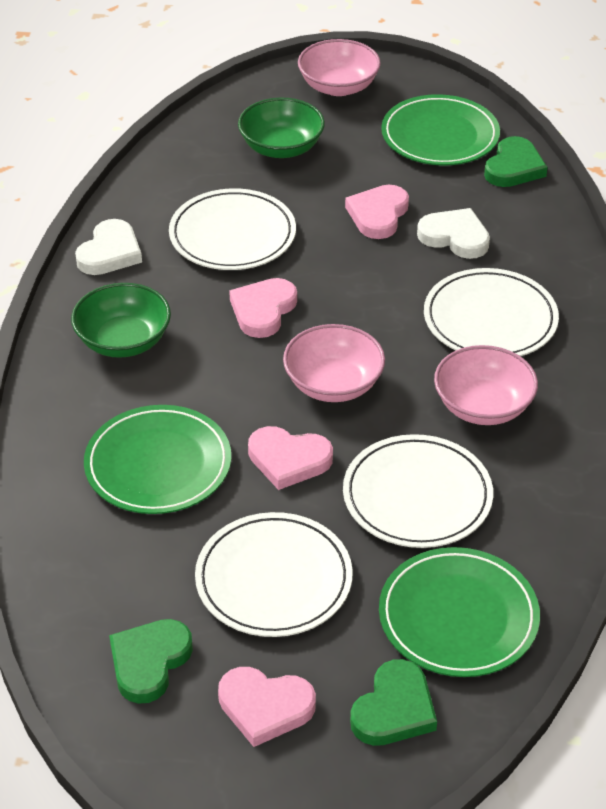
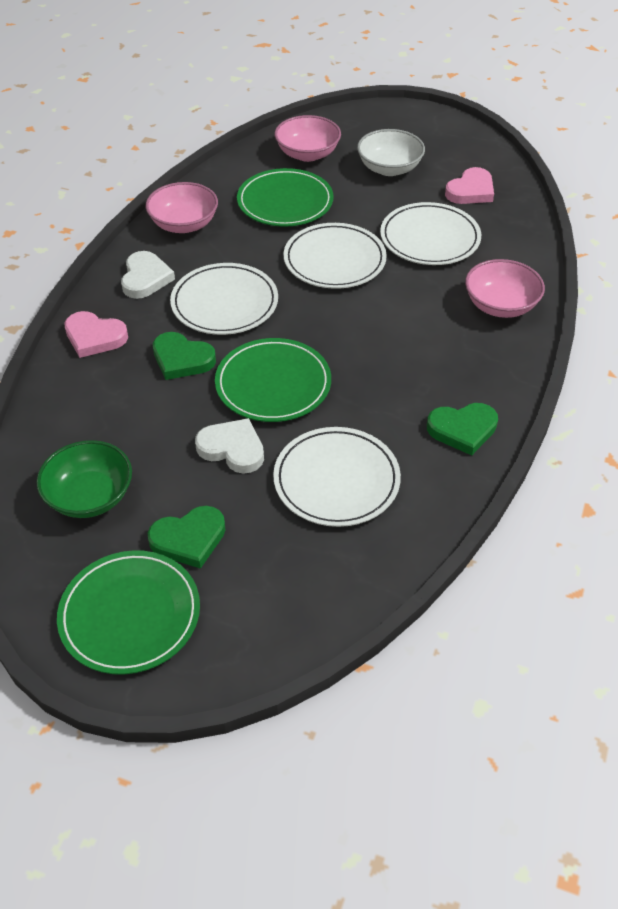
green bowl: 2 -> 1
pink heart: 4 -> 2
white bowl: 0 -> 1

